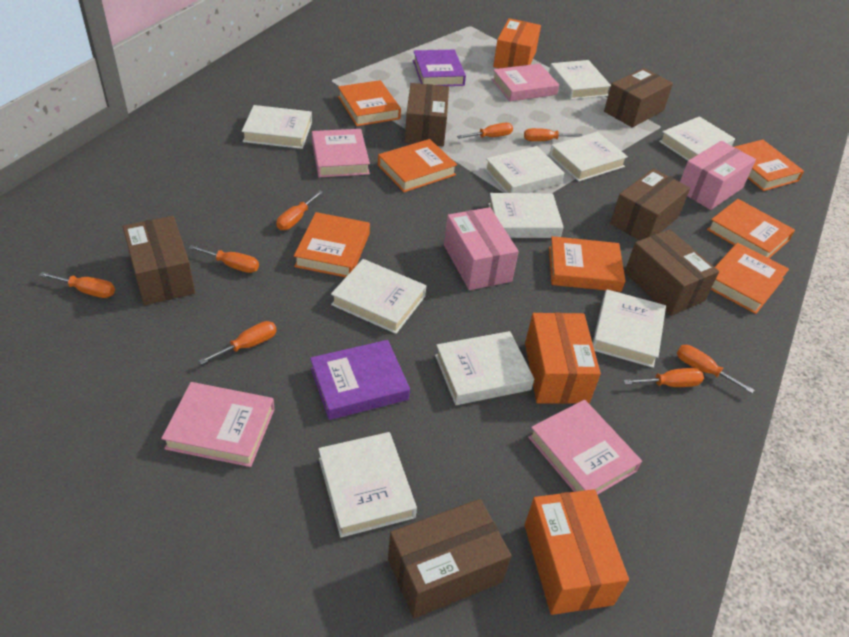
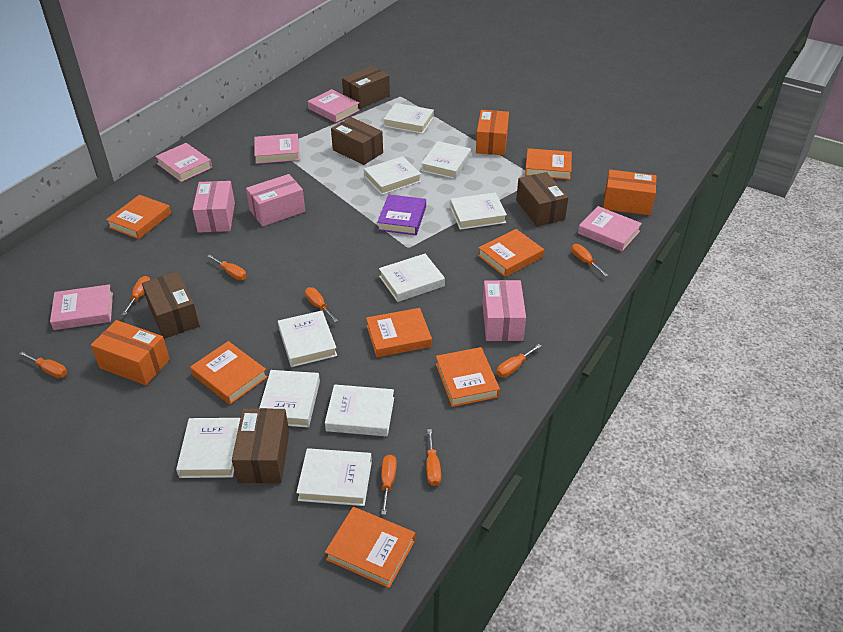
brown box: 6 -> 5
pink book: 4 -> 5
pink box: 2 -> 3
purple book: 2 -> 1

